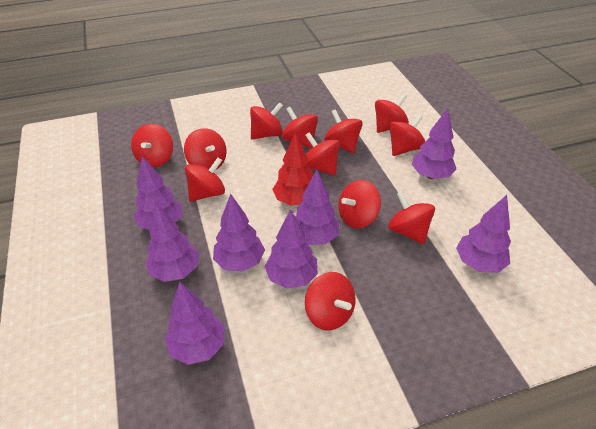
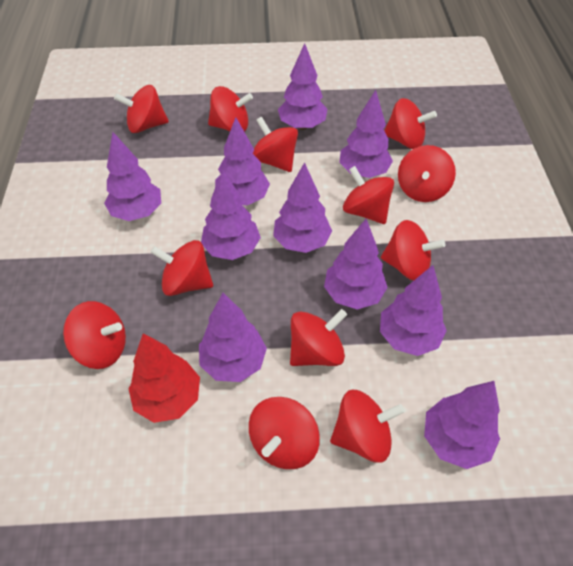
purple tree: 8 -> 10

